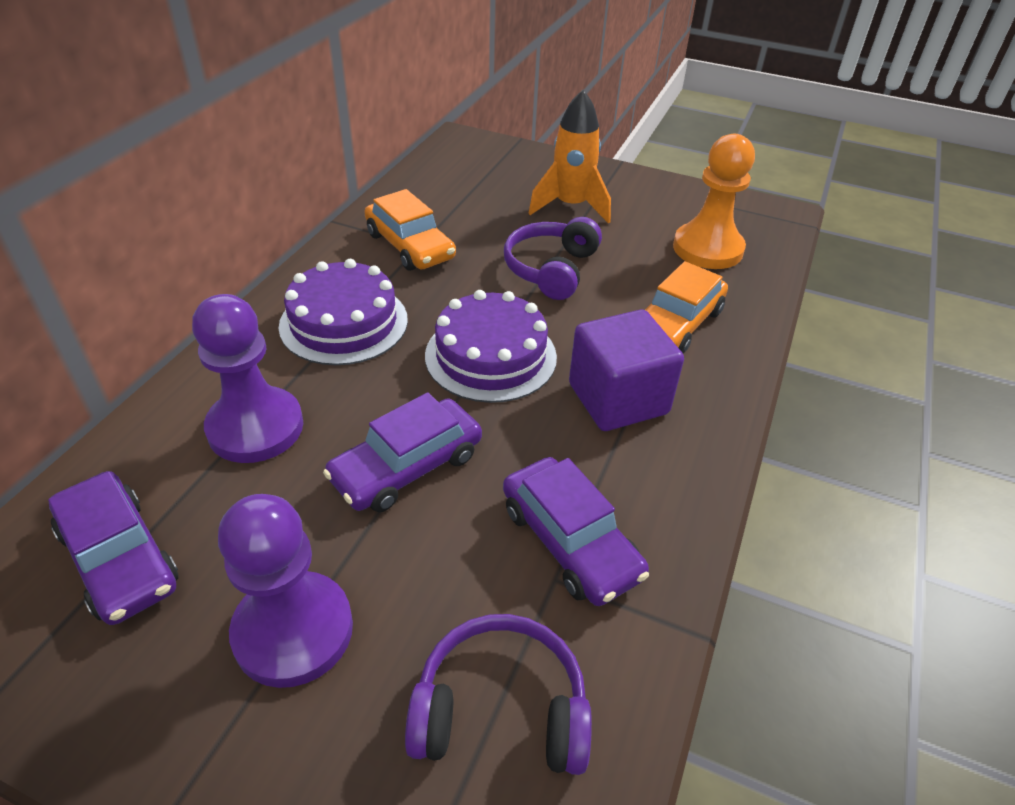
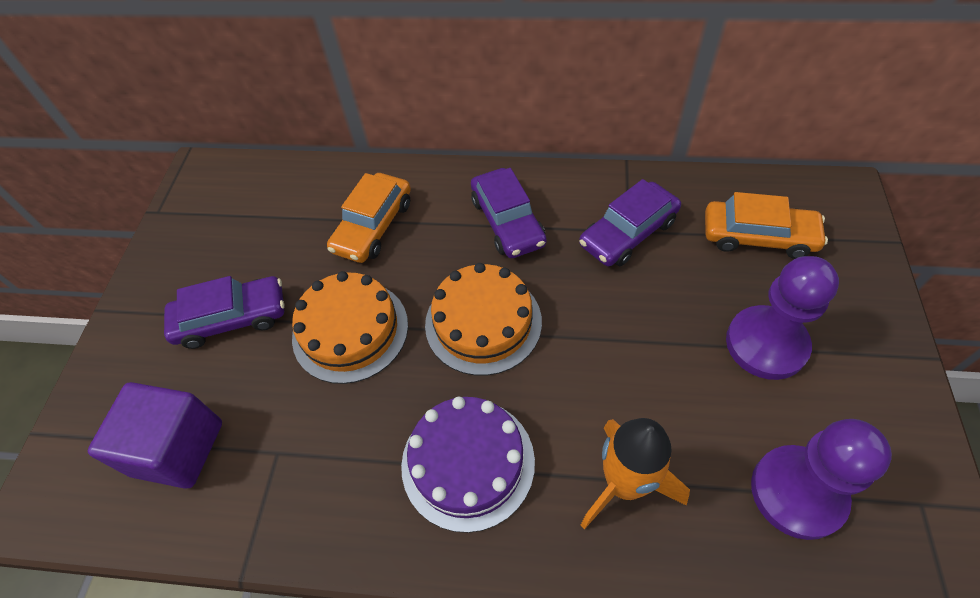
orange cake: 0 -> 2
orange pawn: 1 -> 0
purple cake: 2 -> 1
purple headphones: 2 -> 0

